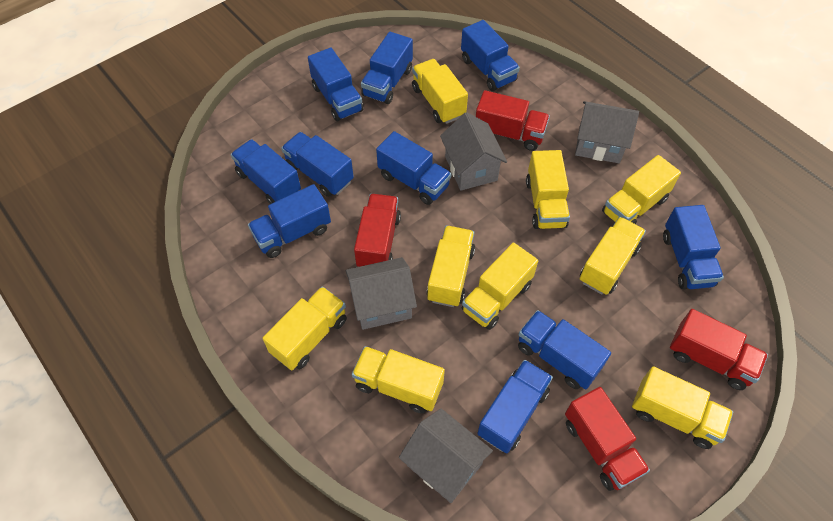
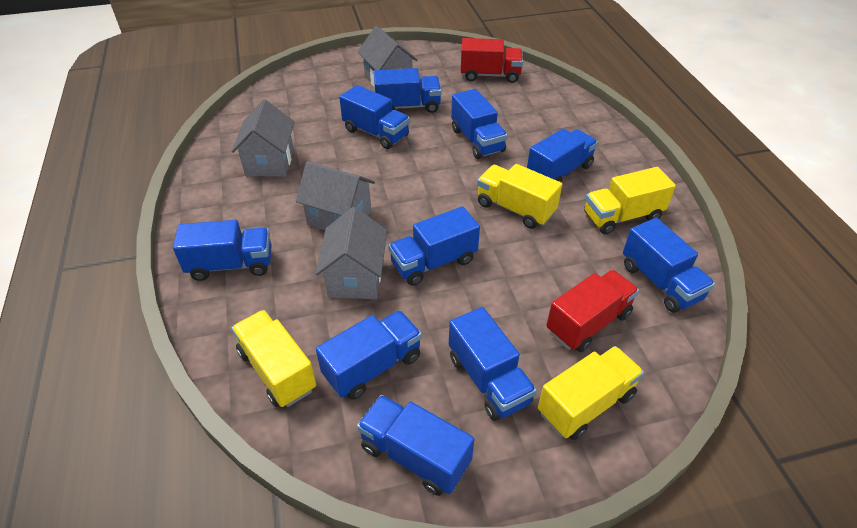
red truck: 4 -> 2
yellow truck: 9 -> 4

